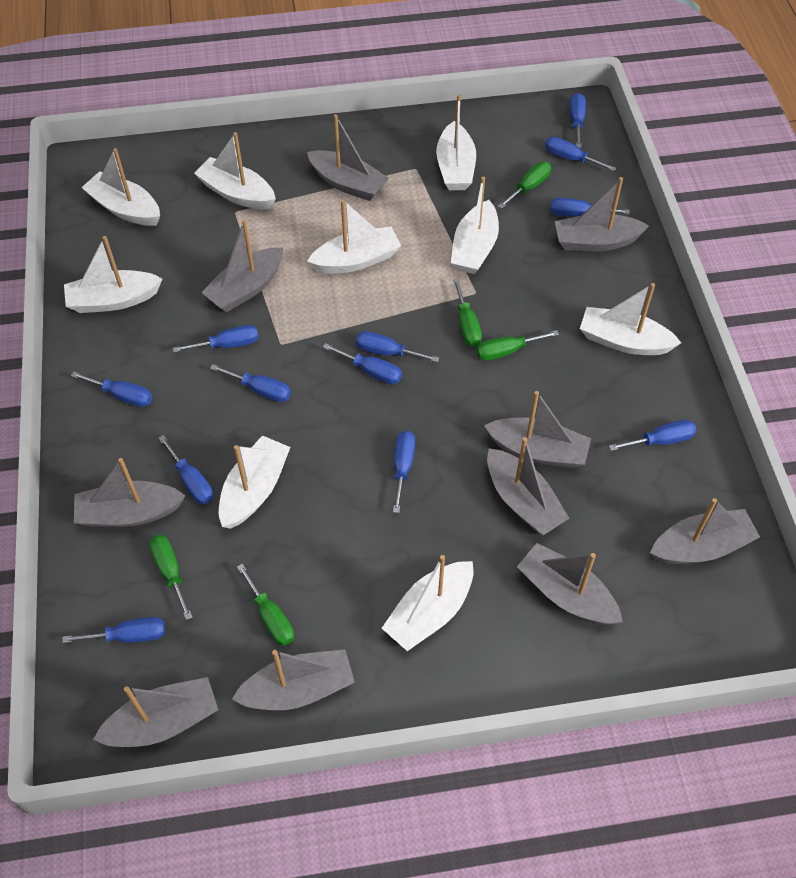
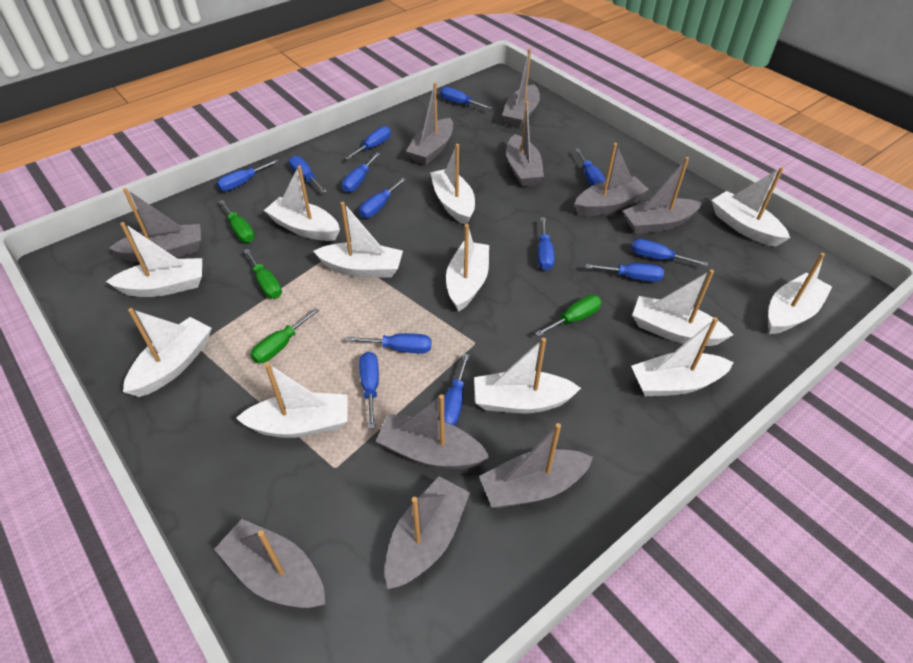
blue screwdriver: 12 -> 13
green screwdriver: 5 -> 4
white boat: 9 -> 12

